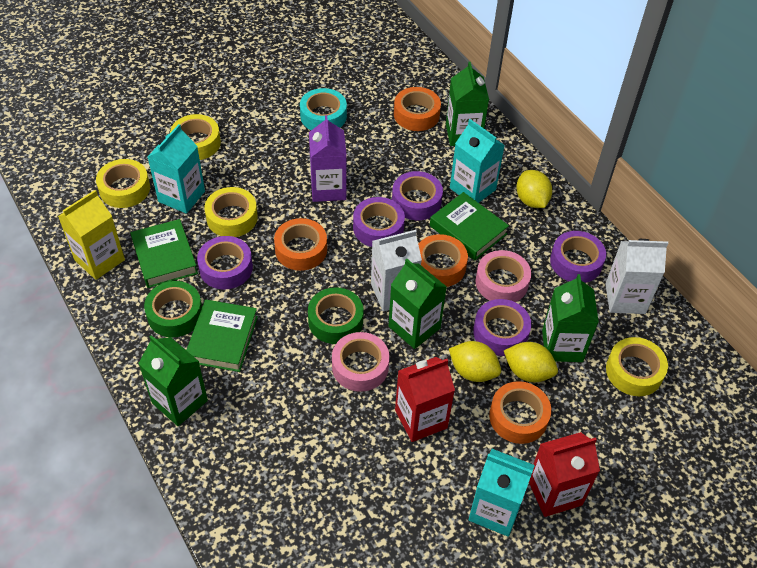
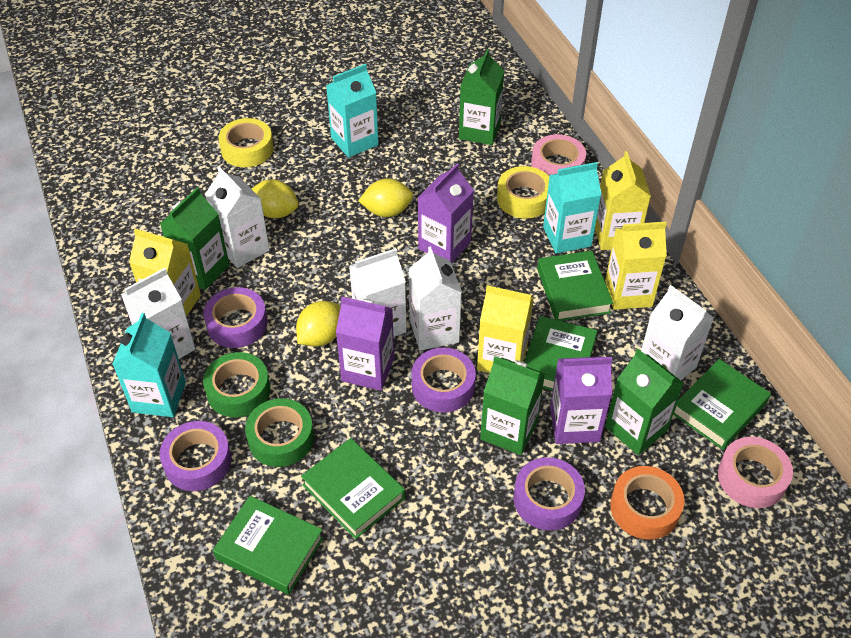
green book: 3 -> 5
orange tape: 4 -> 1
purple carton: 1 -> 3
purple tape: 5 -> 4
red carton: 2 -> 0
turquoise tape: 1 -> 0
white carton: 2 -> 5
yellow carton: 1 -> 4
yellow tape: 4 -> 2

